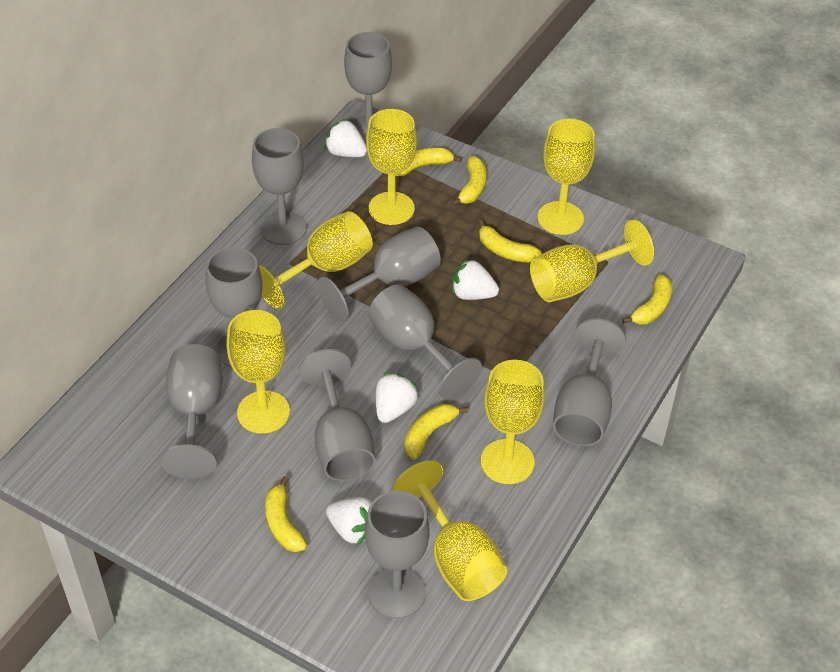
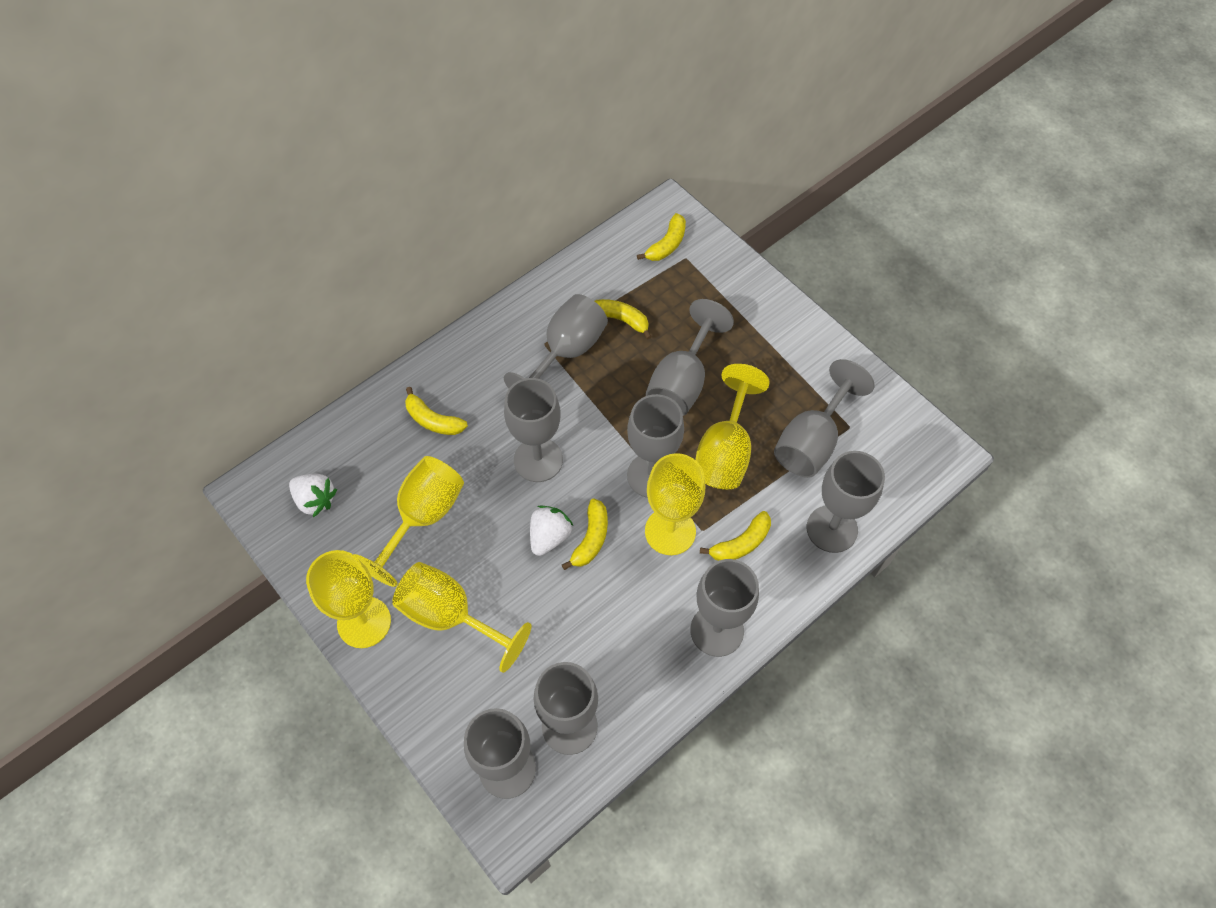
white strawberry: 4 -> 2
yellow banana: 6 -> 5
yellow goblet: 7 -> 5

